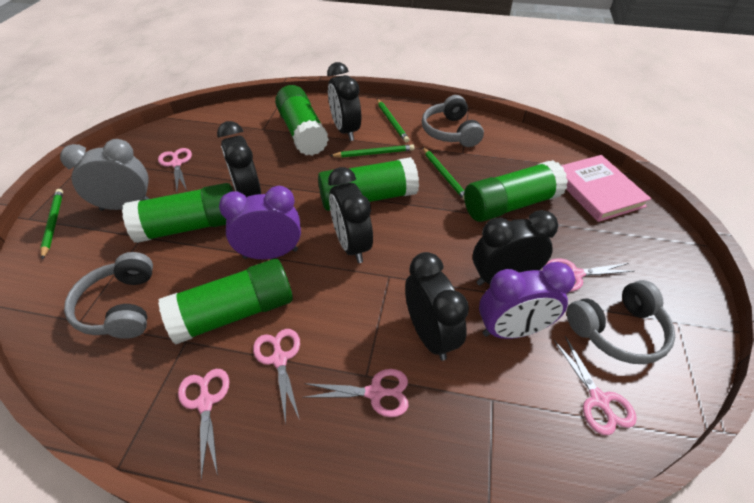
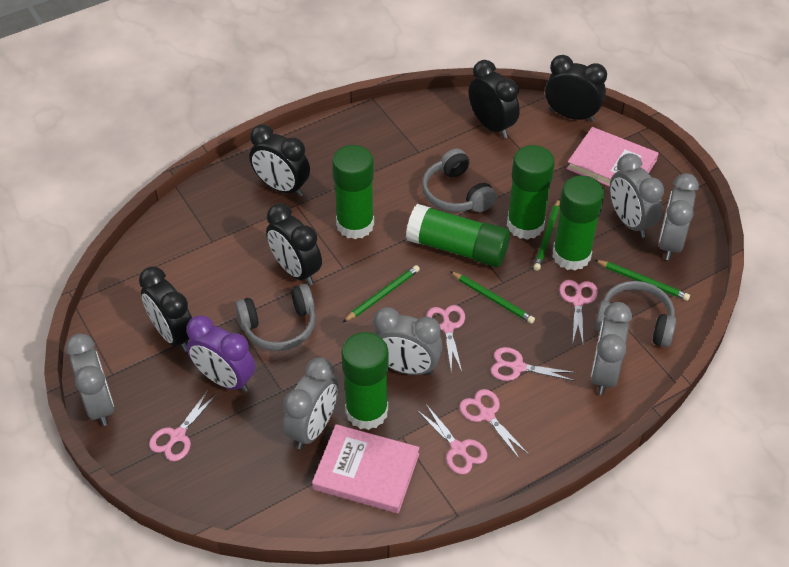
grey clock: 1 -> 6
pink book: 1 -> 2
purple clock: 2 -> 1

